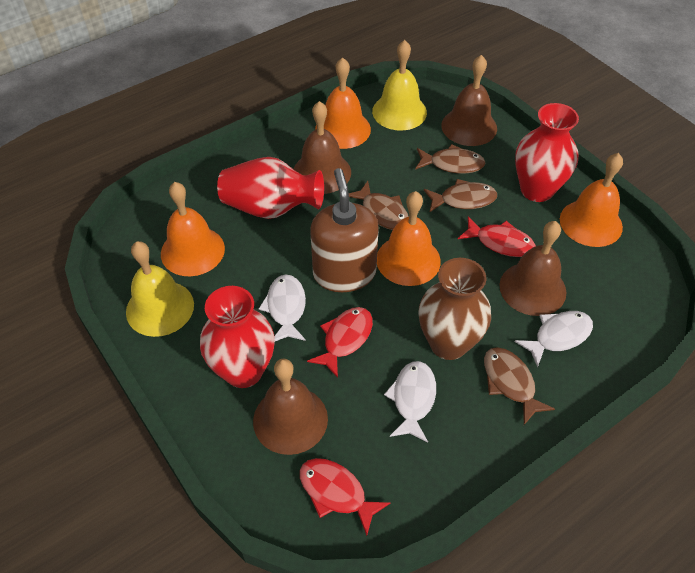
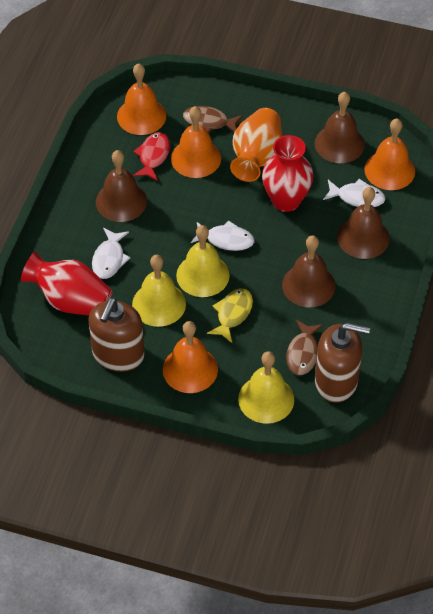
brown fish: 4 -> 2
brown soap dispenser: 1 -> 2
brown vase: 1 -> 0
orange vase: 0 -> 1
red fish: 3 -> 1
red vase: 3 -> 2
yellow bell: 2 -> 3
yellow fish: 0 -> 1

